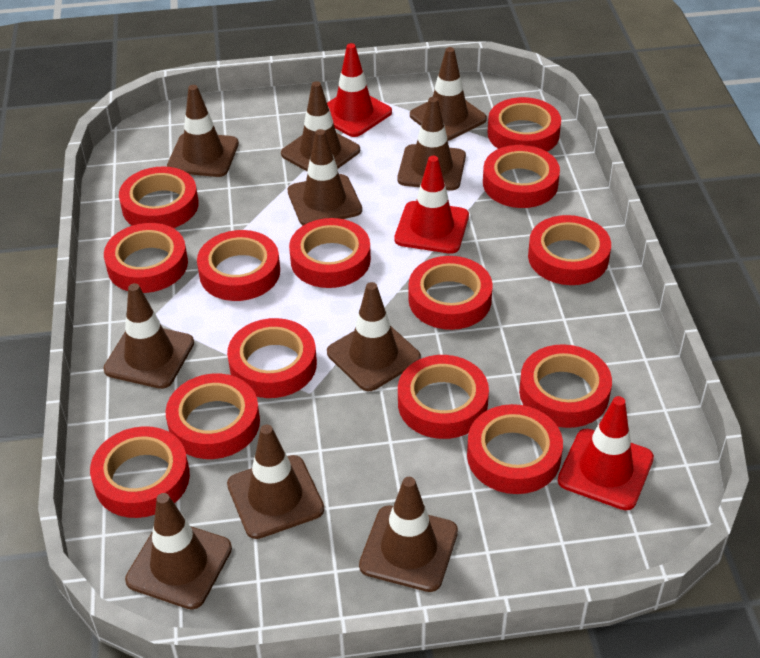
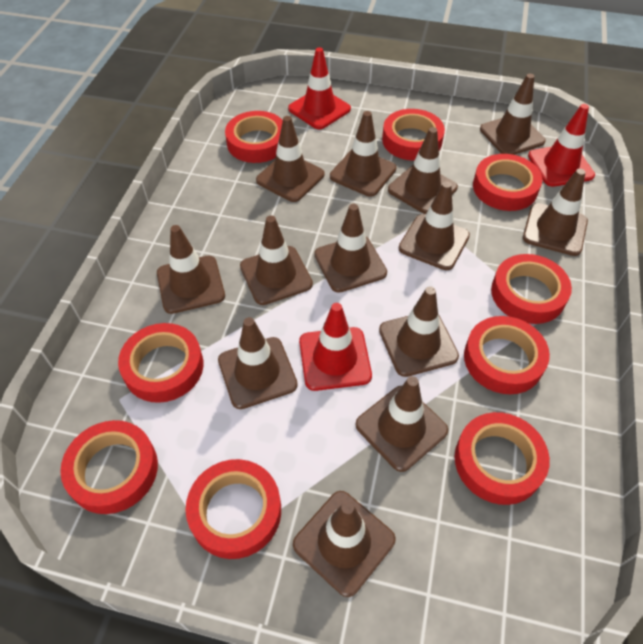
brown traffic cone: 10 -> 13
red tape: 14 -> 9

